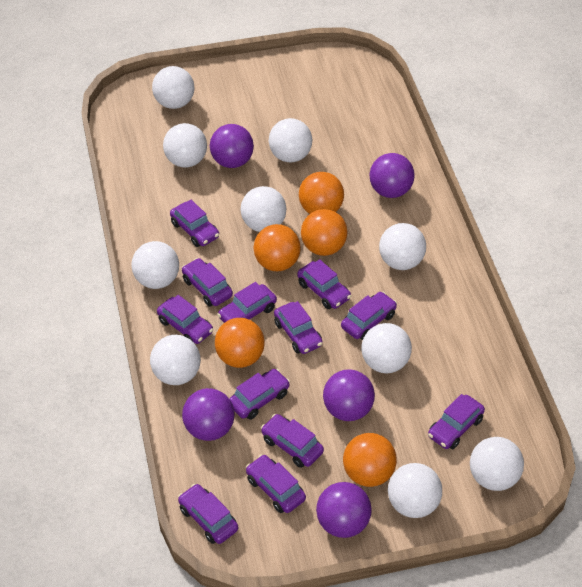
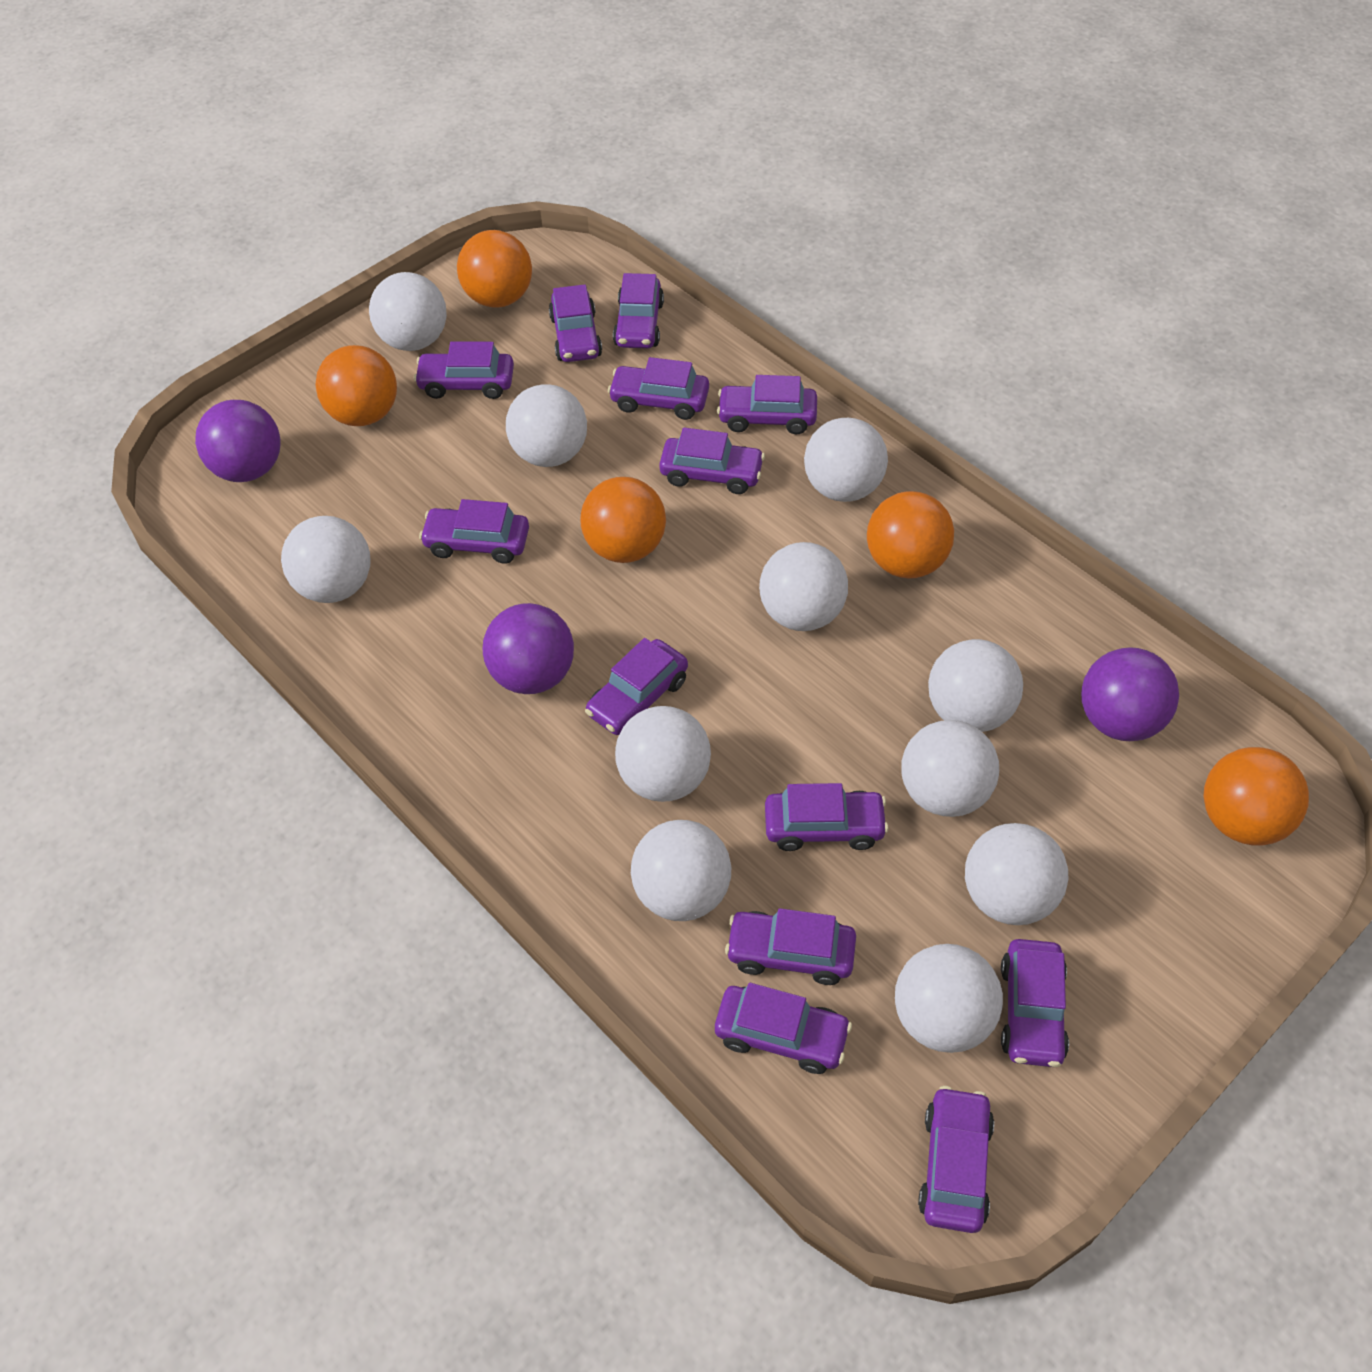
purple ball: 5 -> 3
purple car: 12 -> 13
white ball: 10 -> 11

